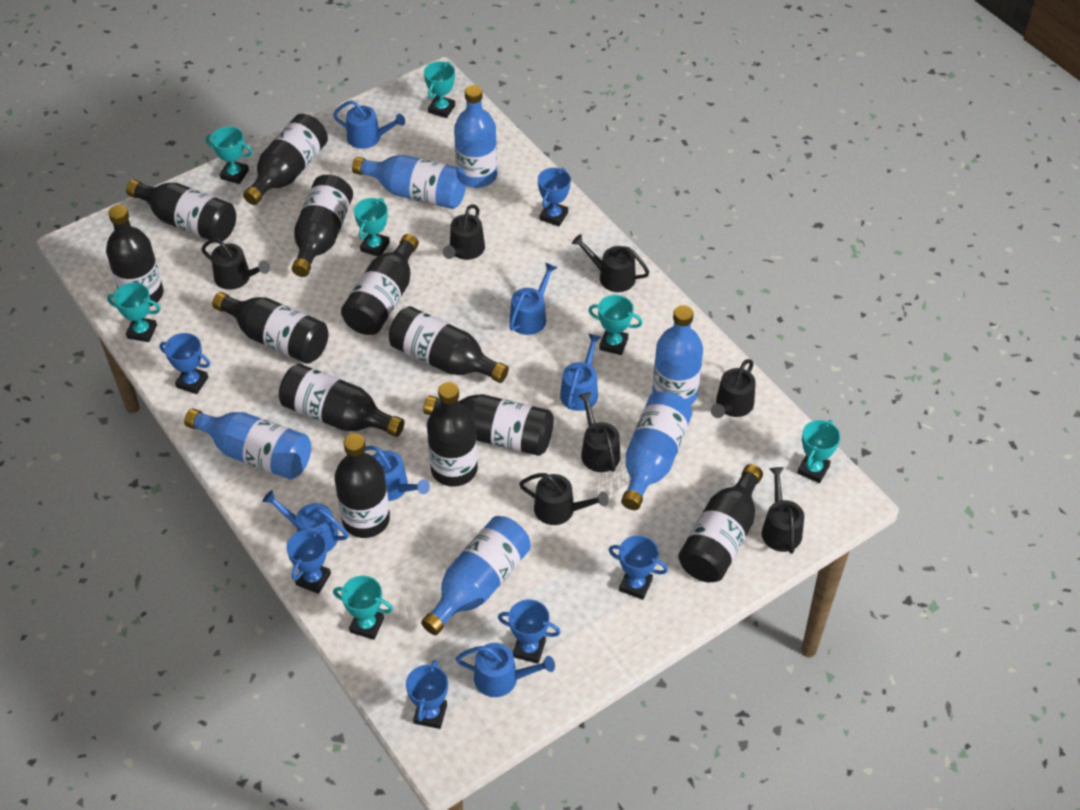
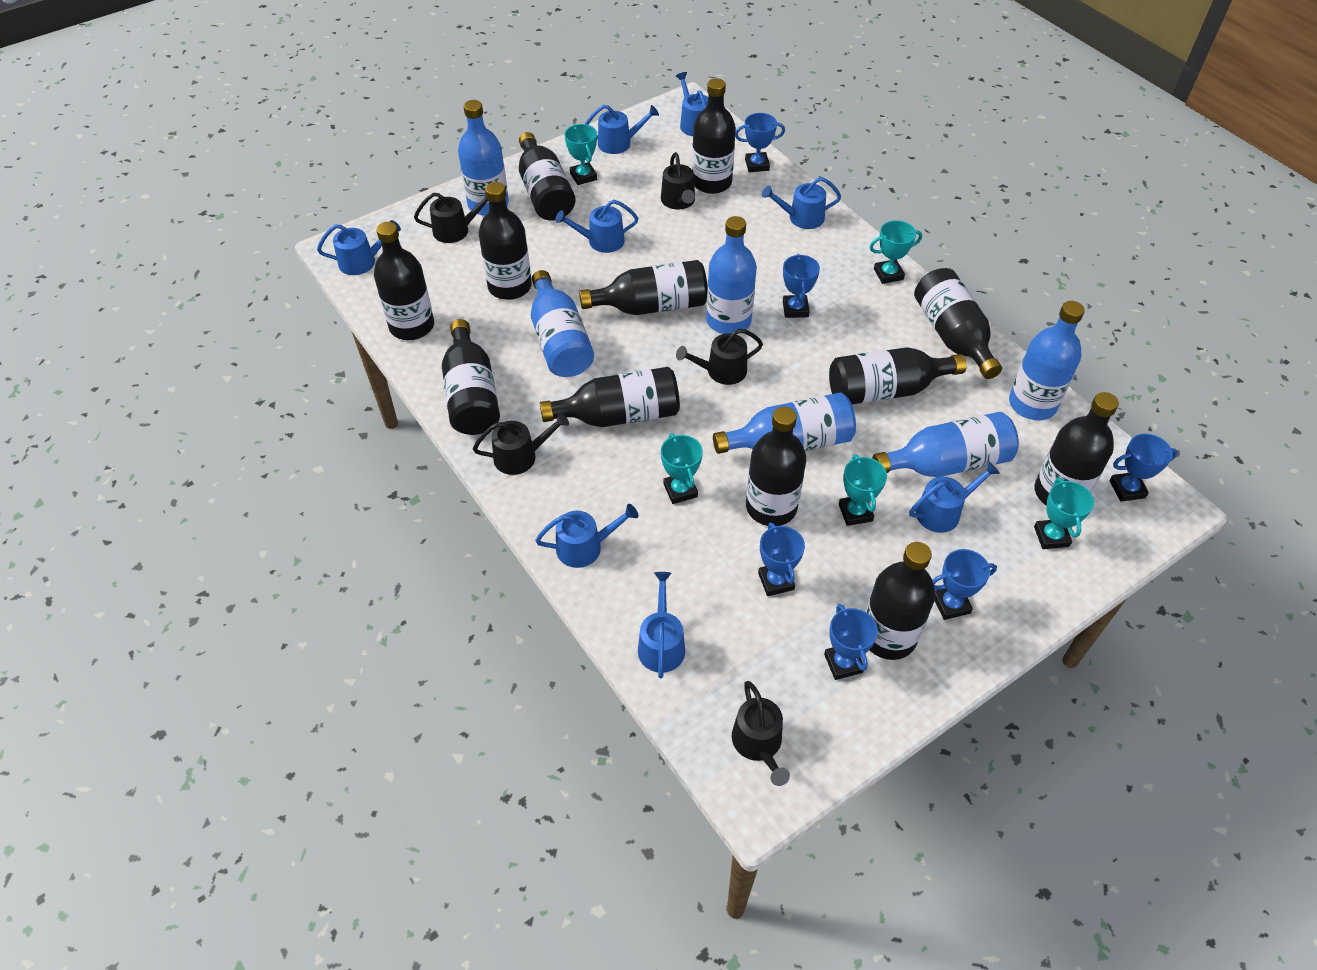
black watering can: 7 -> 5
blue watering can: 6 -> 8
turquoise trophy: 7 -> 5

